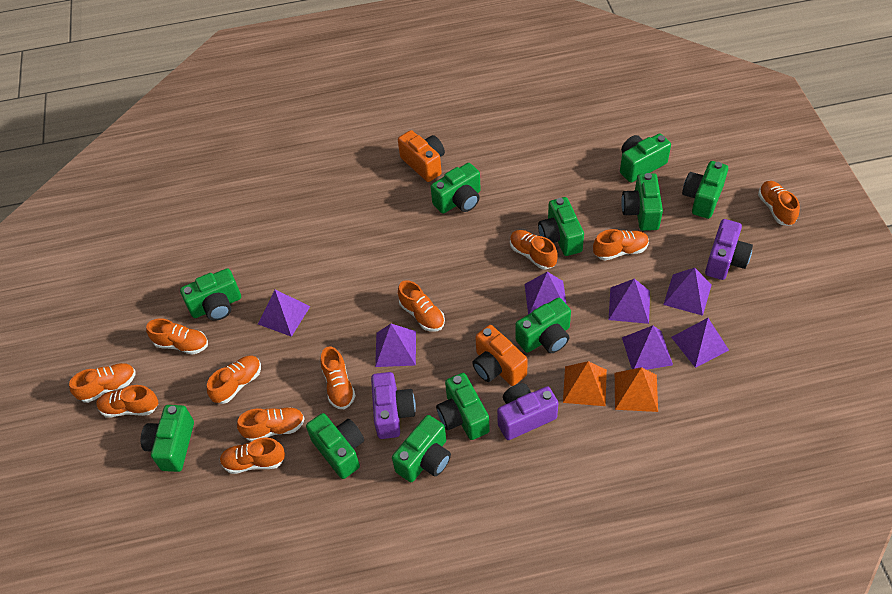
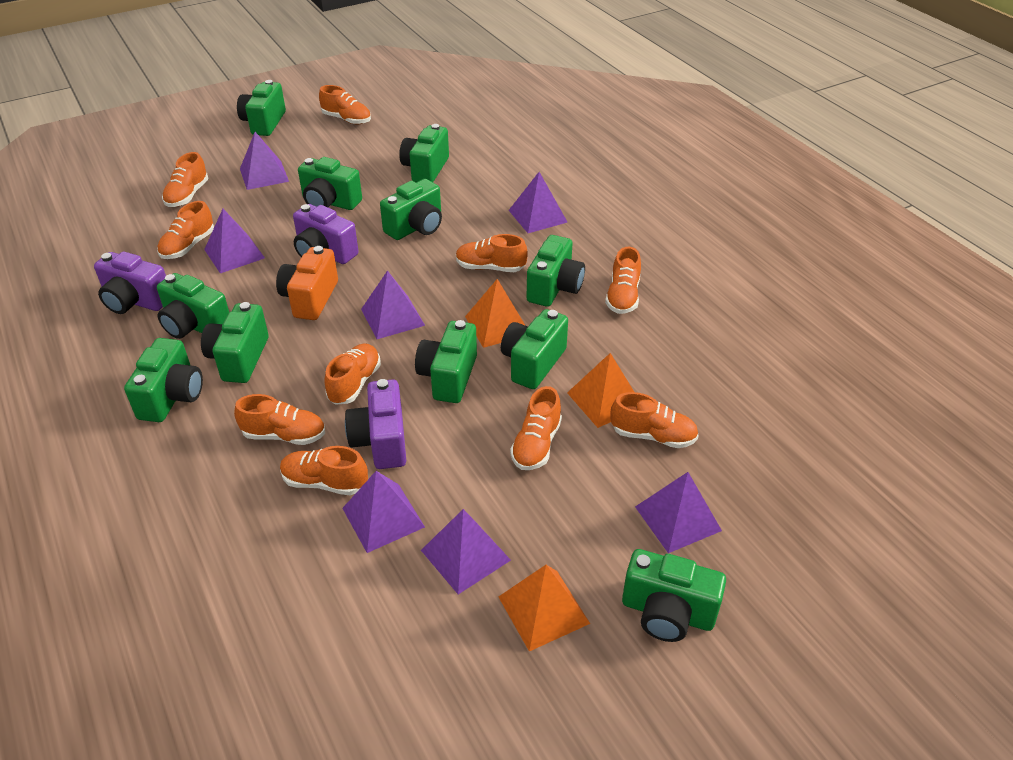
orange camera: 2 -> 1
orange pyramid: 2 -> 3
orange shoe: 11 -> 10

